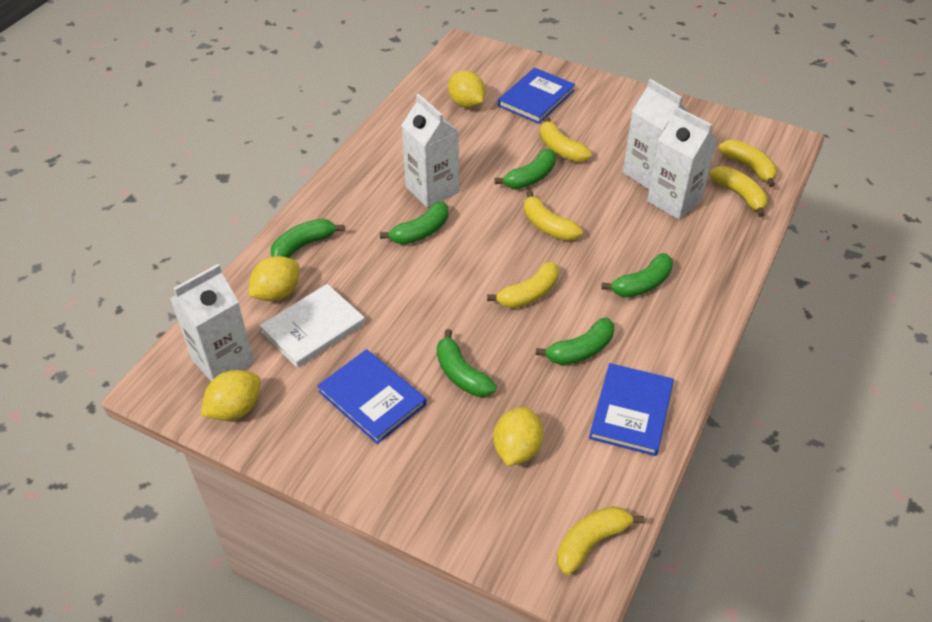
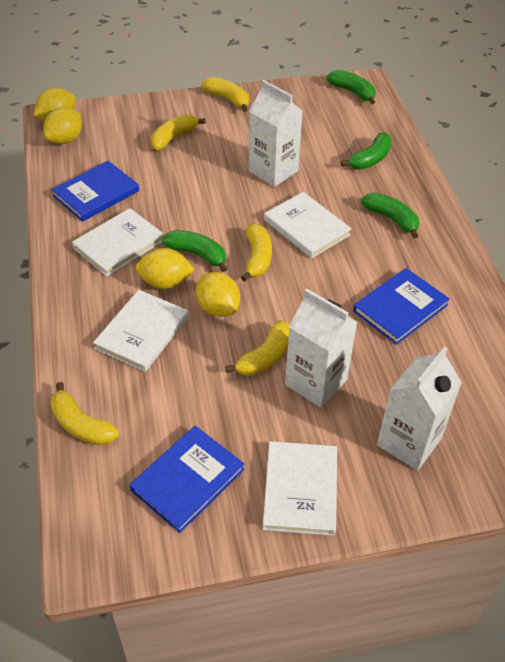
green banana: 6 -> 4
white book: 1 -> 4
white carton: 4 -> 3
yellow banana: 6 -> 5

